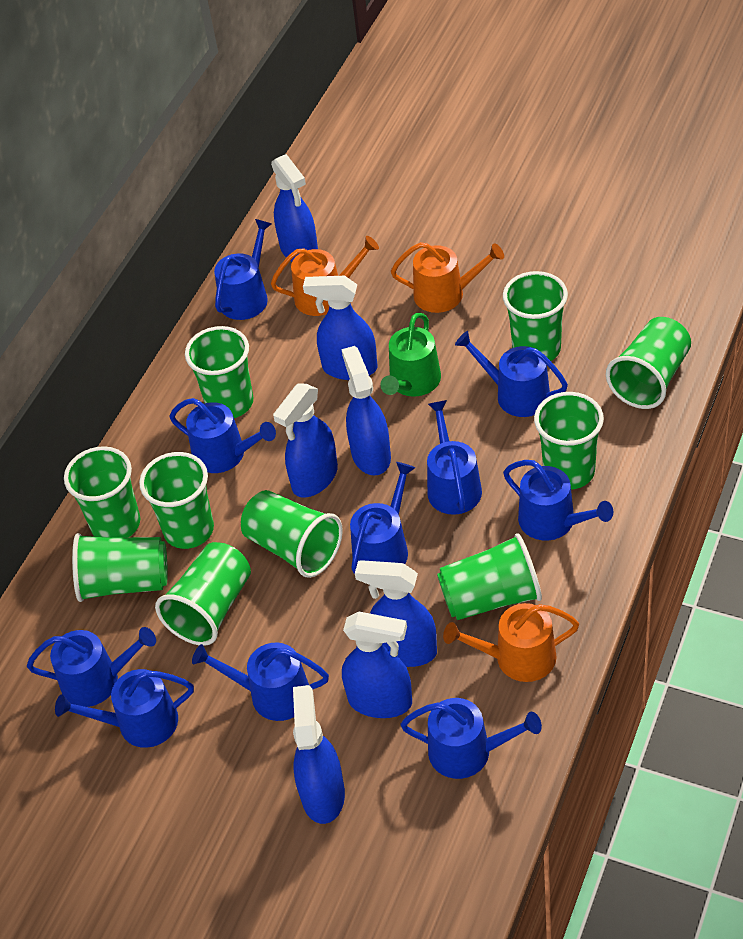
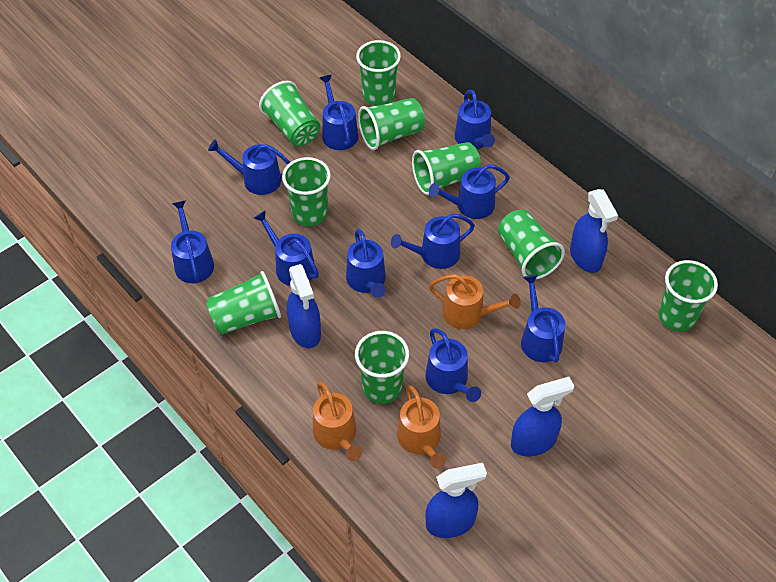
blue spray bottle: 7 -> 4
green cup: 10 -> 9
green watering can: 1 -> 0

